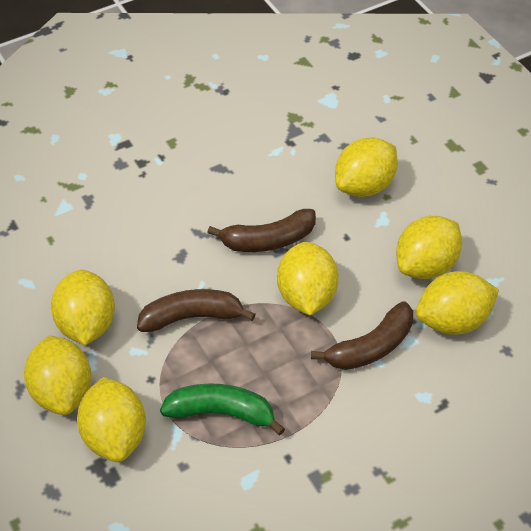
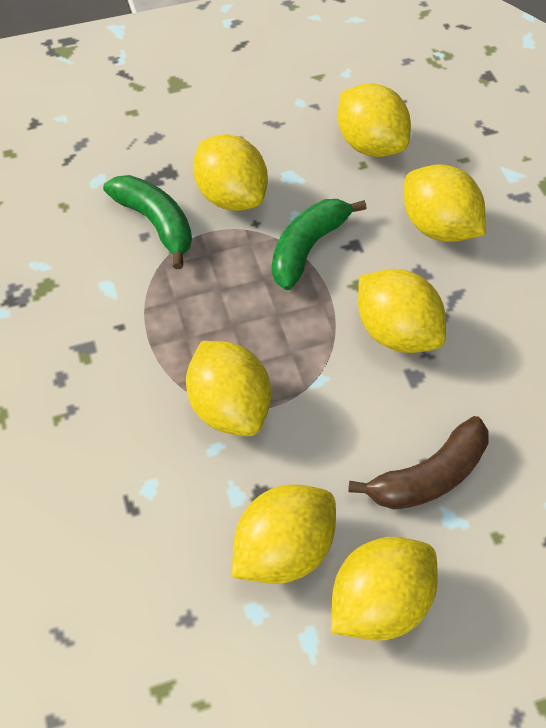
brown banana: 3 -> 1
green banana: 1 -> 2

